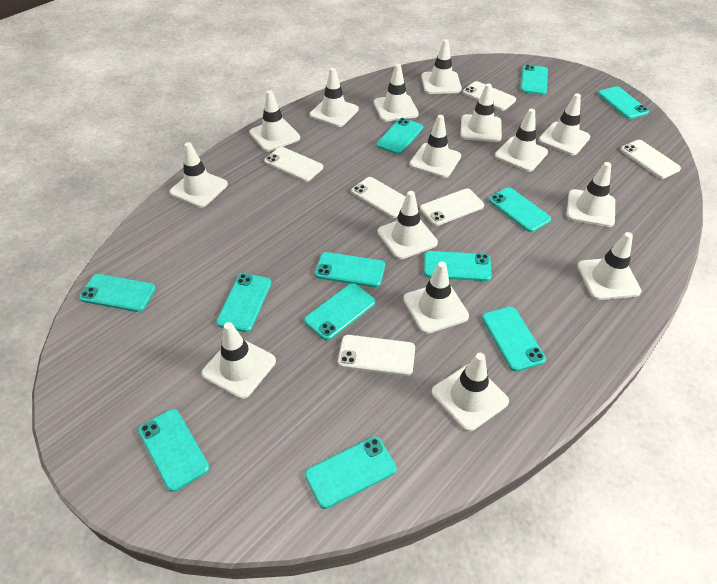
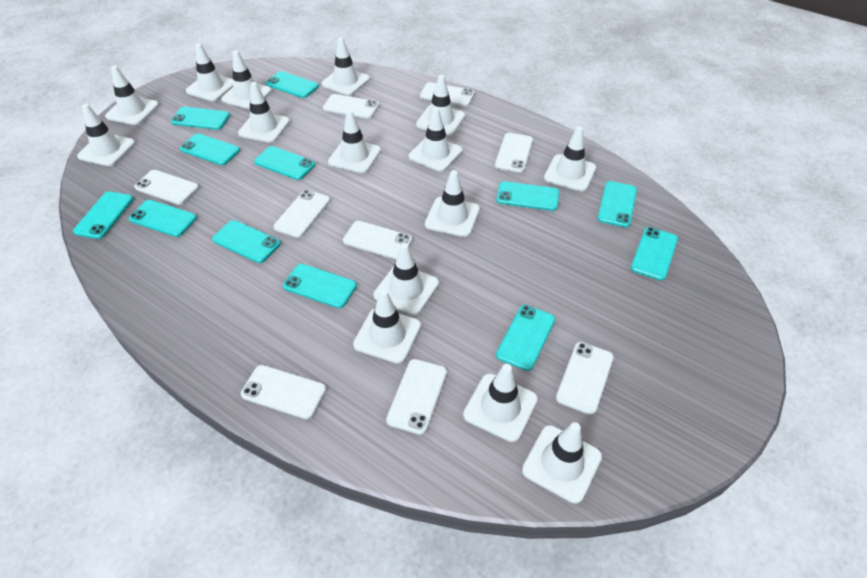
white phone: 6 -> 9

